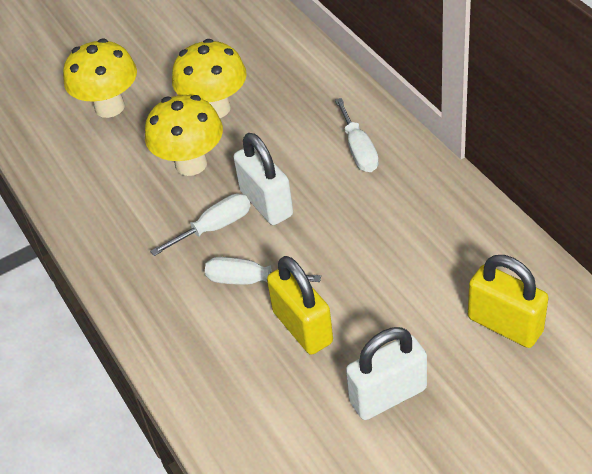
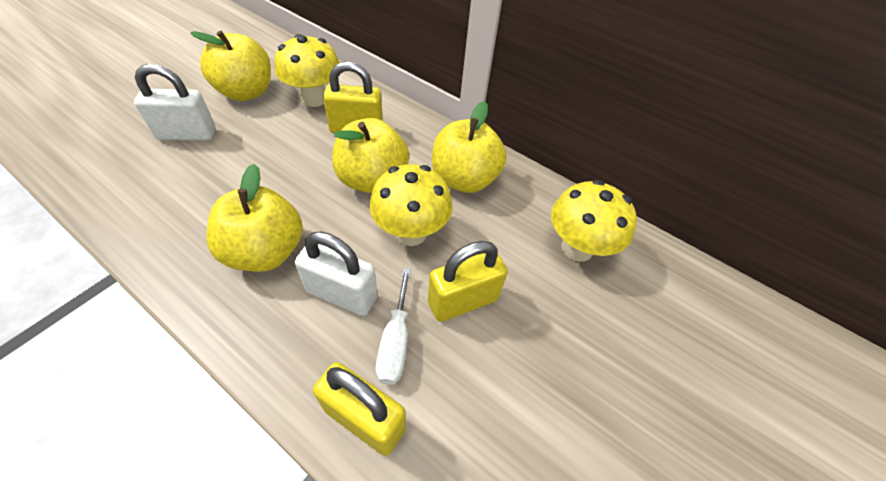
white screwdriver: 3 -> 1
yellow apple: 0 -> 4
yellow padlock: 2 -> 3

